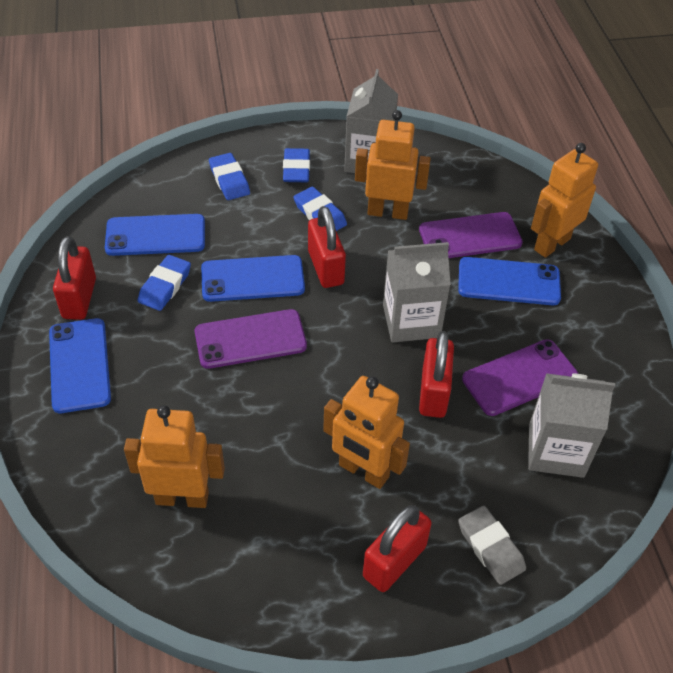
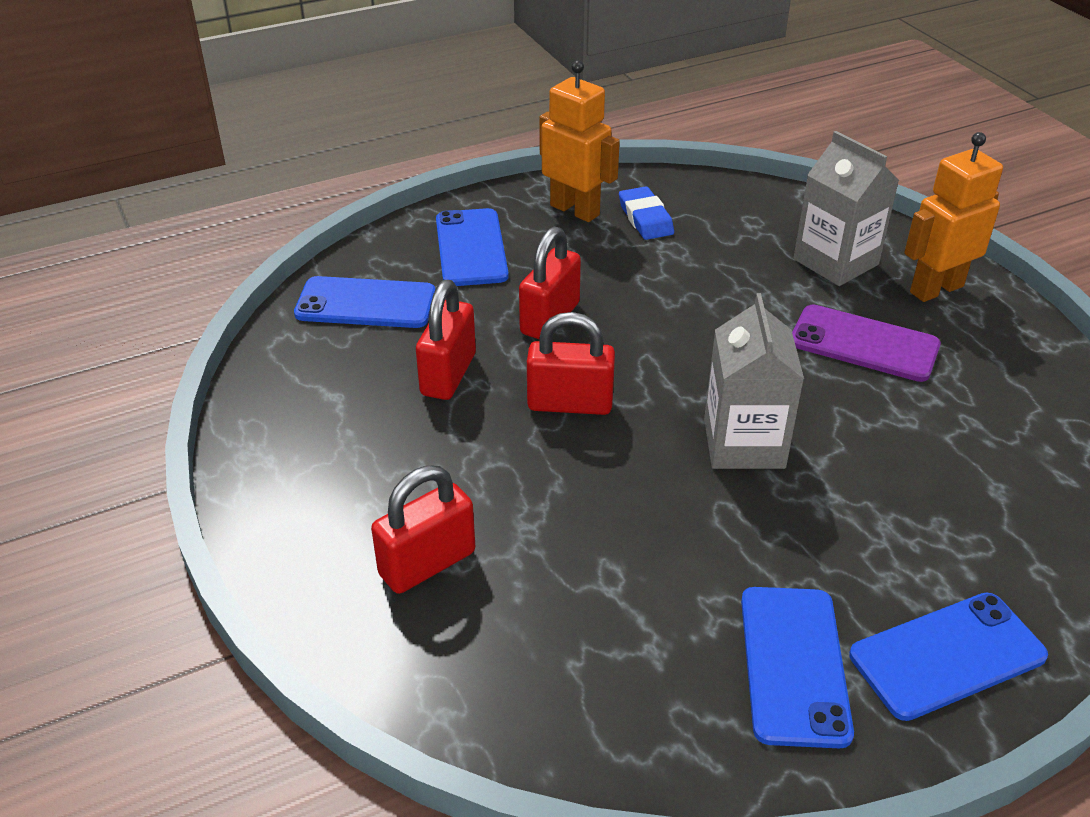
blue eraser: 4 -> 1
grey carton: 3 -> 2
grey eraser: 1 -> 0
orange robot: 4 -> 2
purple phone: 3 -> 1

